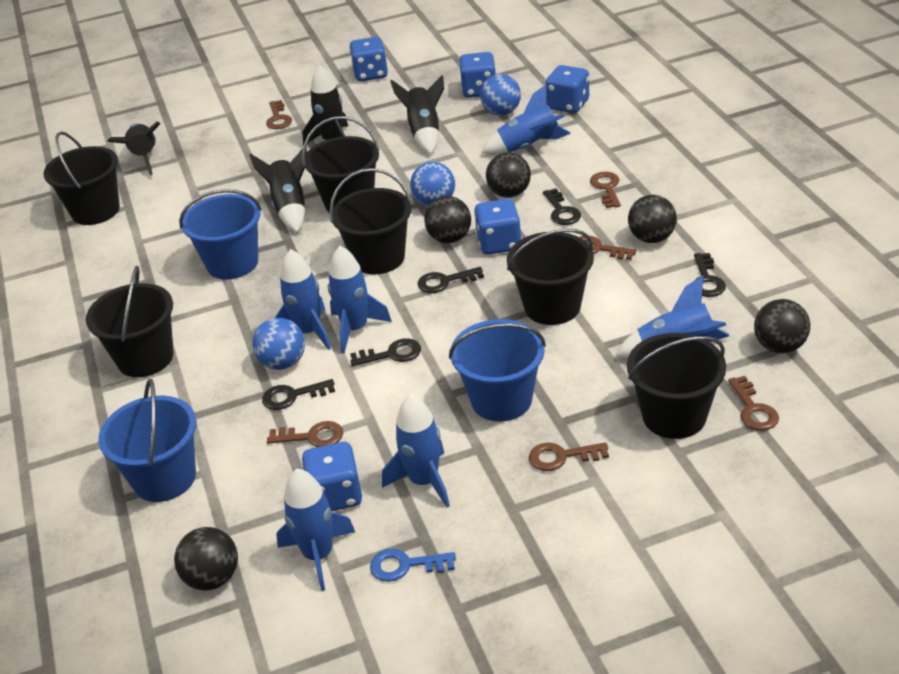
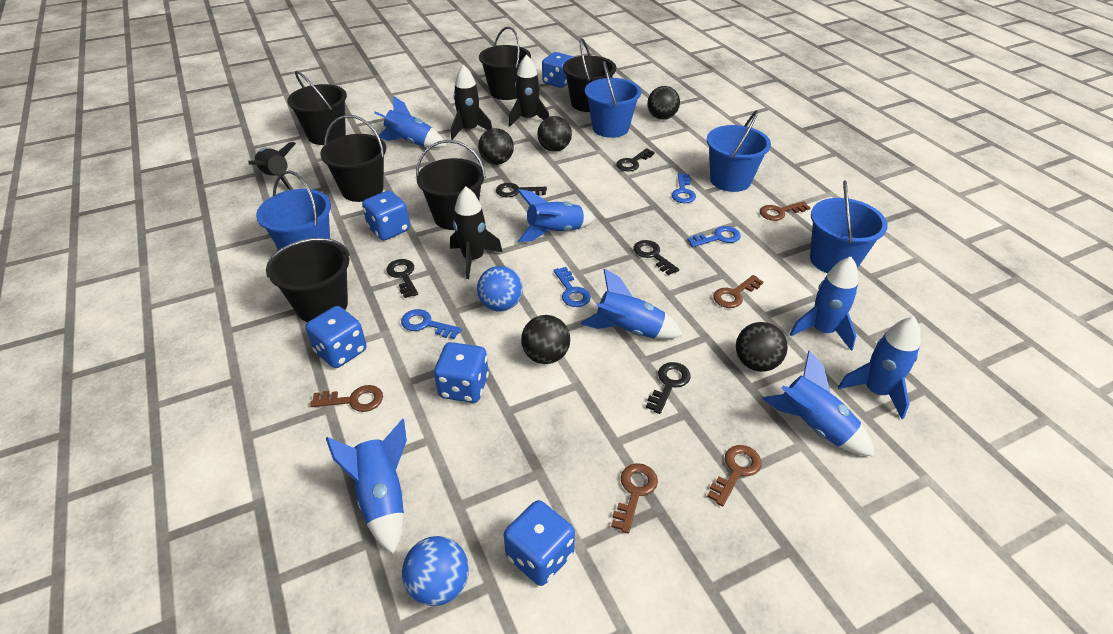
blue ball: 3 -> 2
blue bucket: 3 -> 4
blue key: 1 -> 4
blue rocket: 6 -> 7
brown key: 6 -> 5

